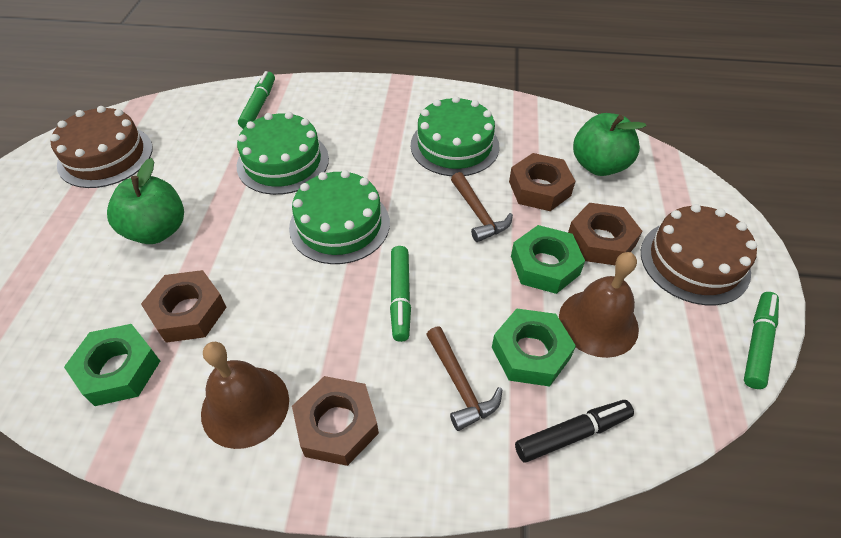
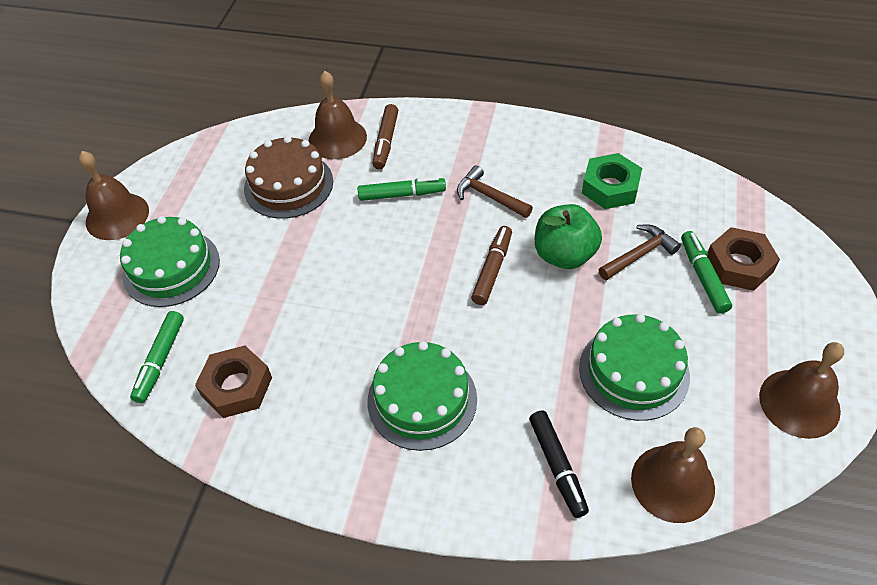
brown bell: 2 -> 4
brown cake: 2 -> 1
brown marker: 0 -> 2
brown nut: 4 -> 2
green apple: 2 -> 1
green nut: 3 -> 1

